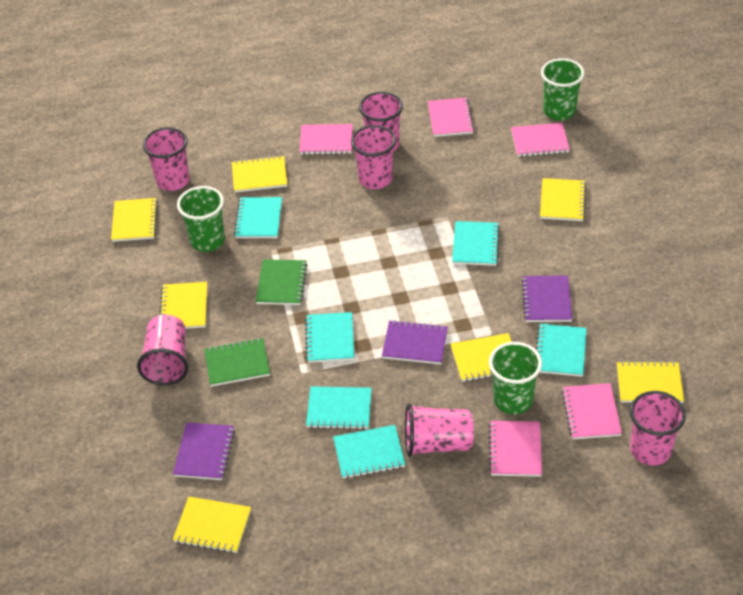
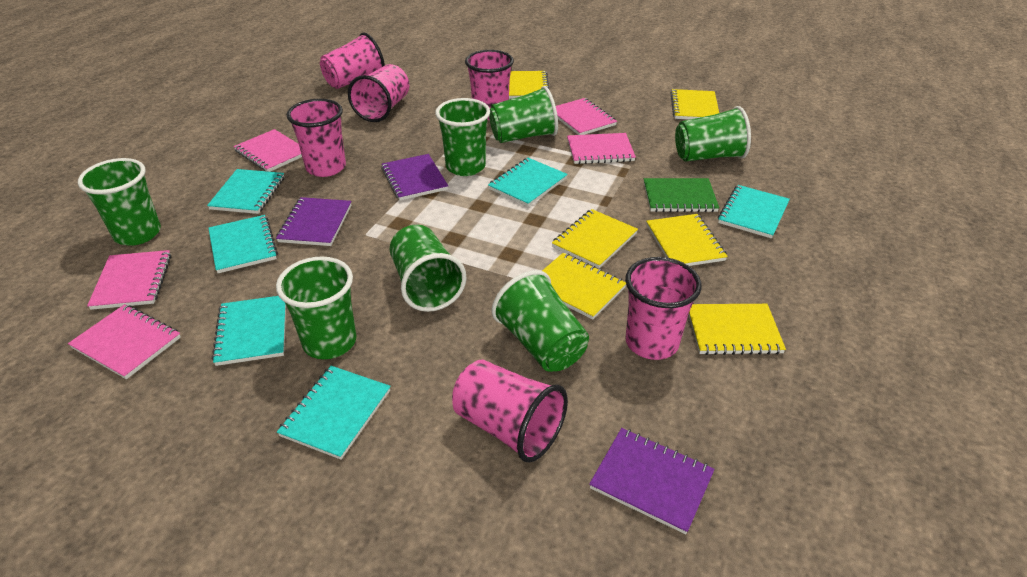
green cup: 3 -> 7
green notebook: 2 -> 1
yellow notebook: 7 -> 6

